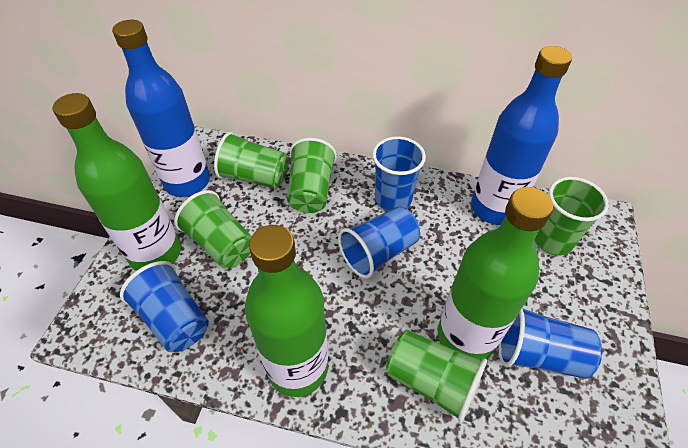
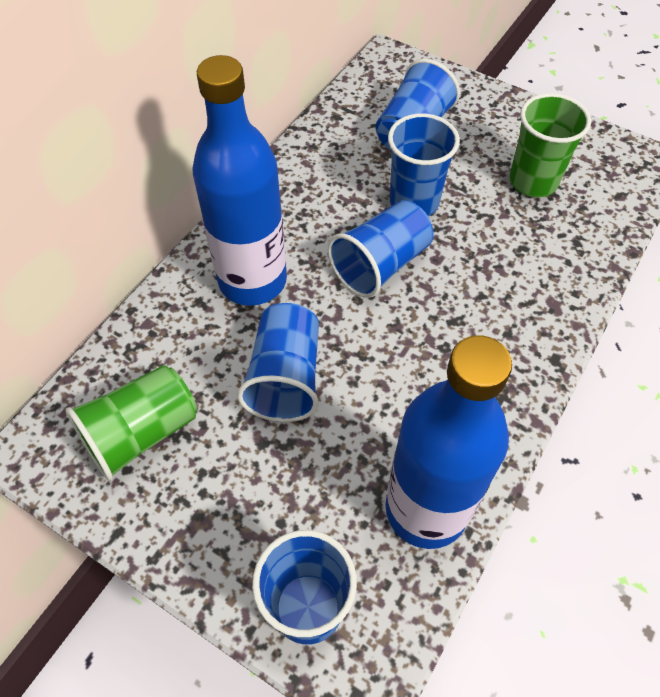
blue cup: 4 -> 5
green bottle: 3 -> 0
green cup: 5 -> 2

